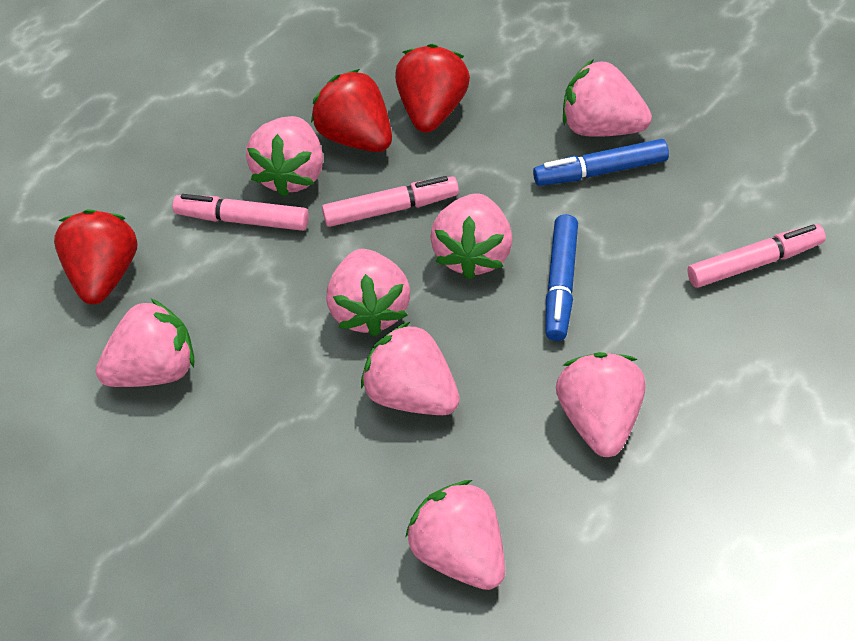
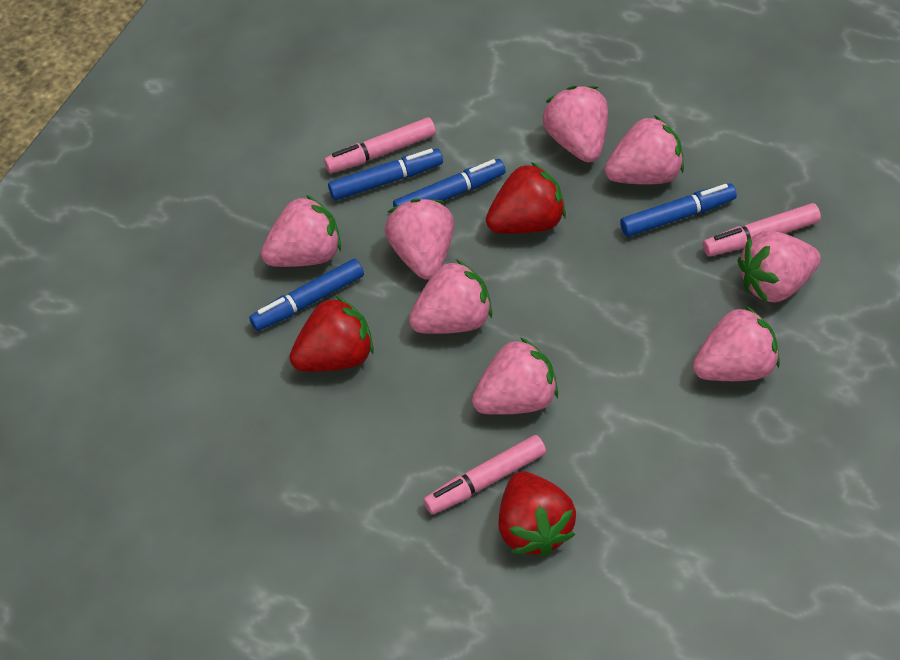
blue marker: 2 -> 4

